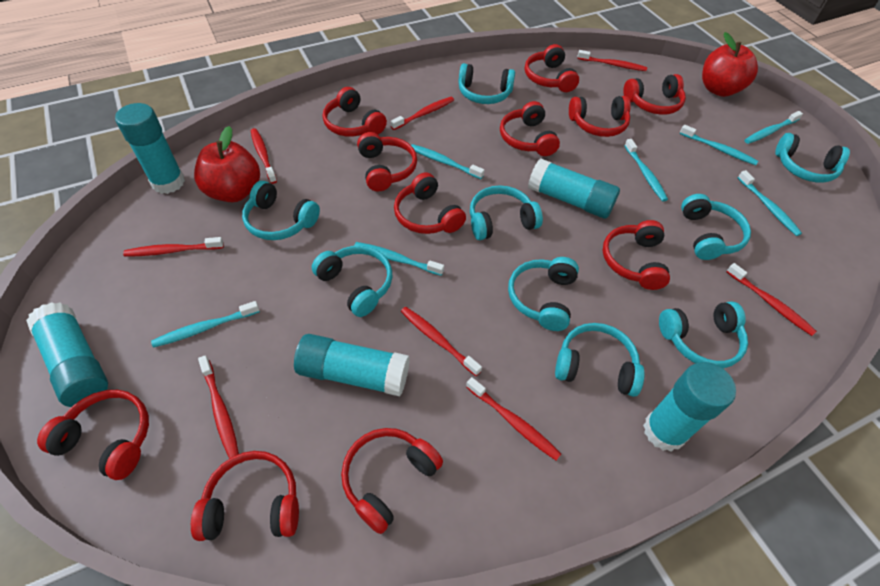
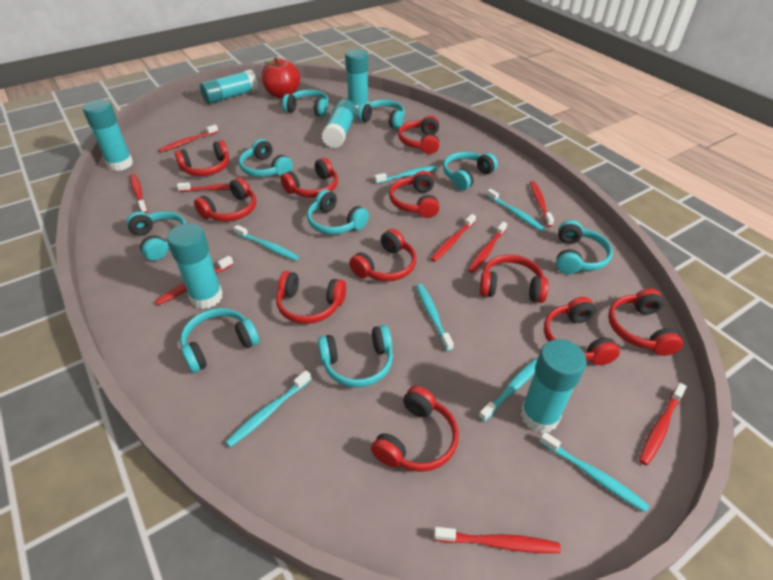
red apple: 2 -> 1
red toothbrush: 8 -> 9
turquoise glue stick: 5 -> 6

